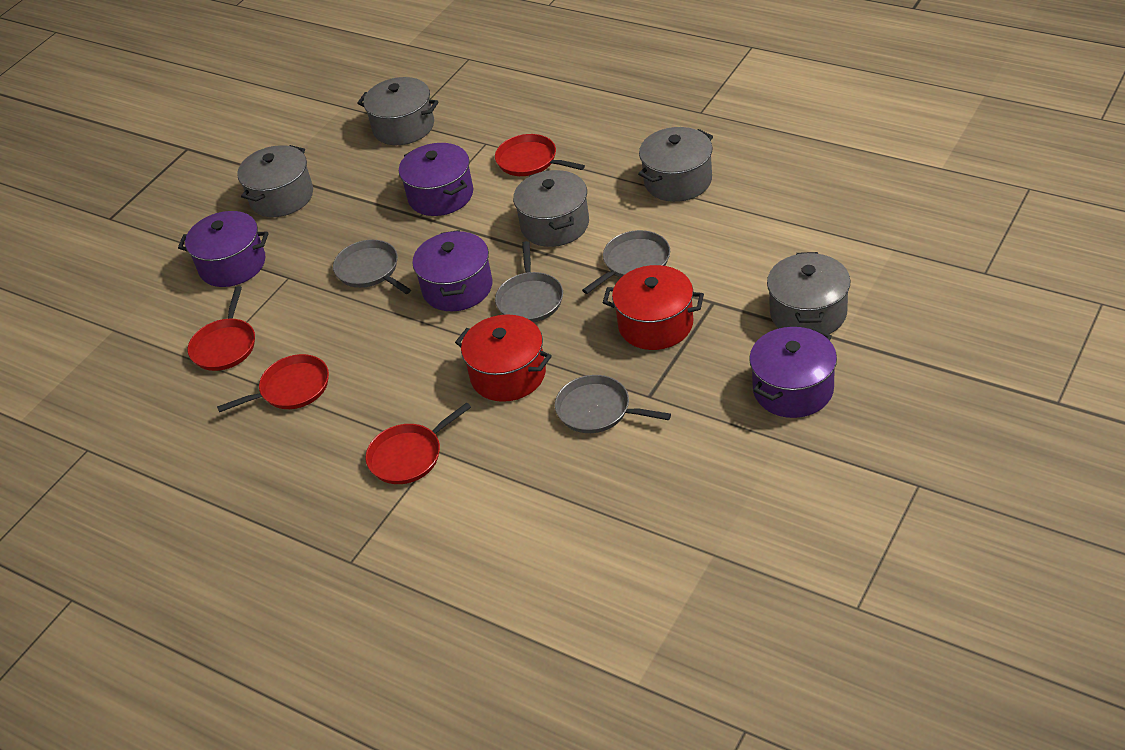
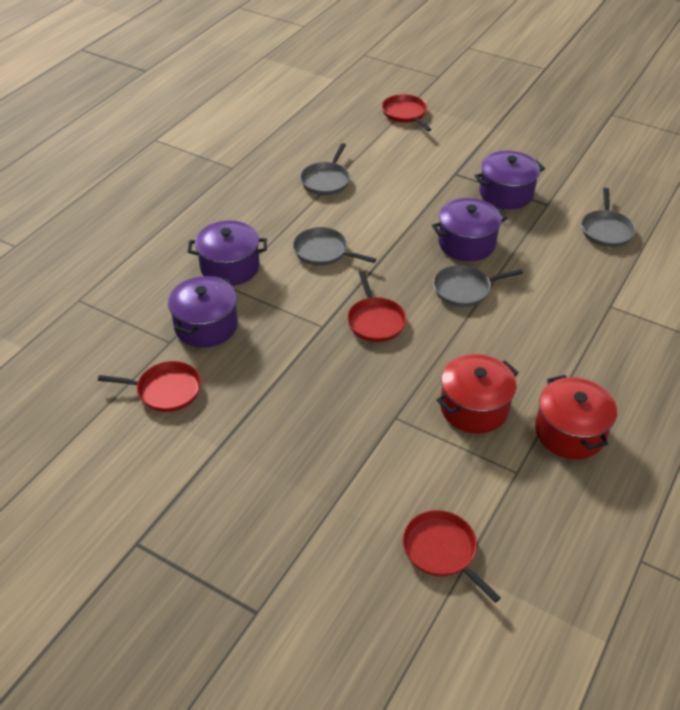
grey pot: 5 -> 0

